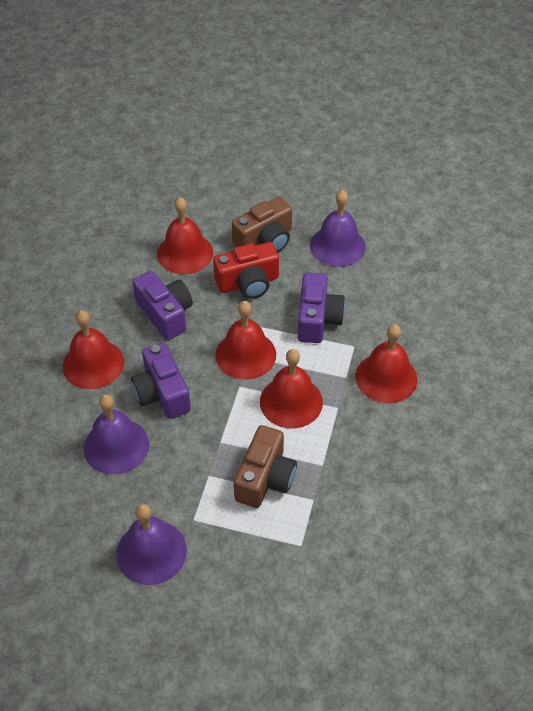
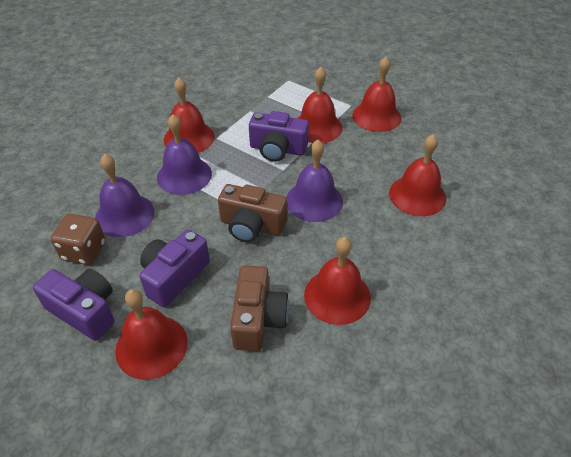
brown dice: 0 -> 1
red bell: 5 -> 6
red camera: 1 -> 0

